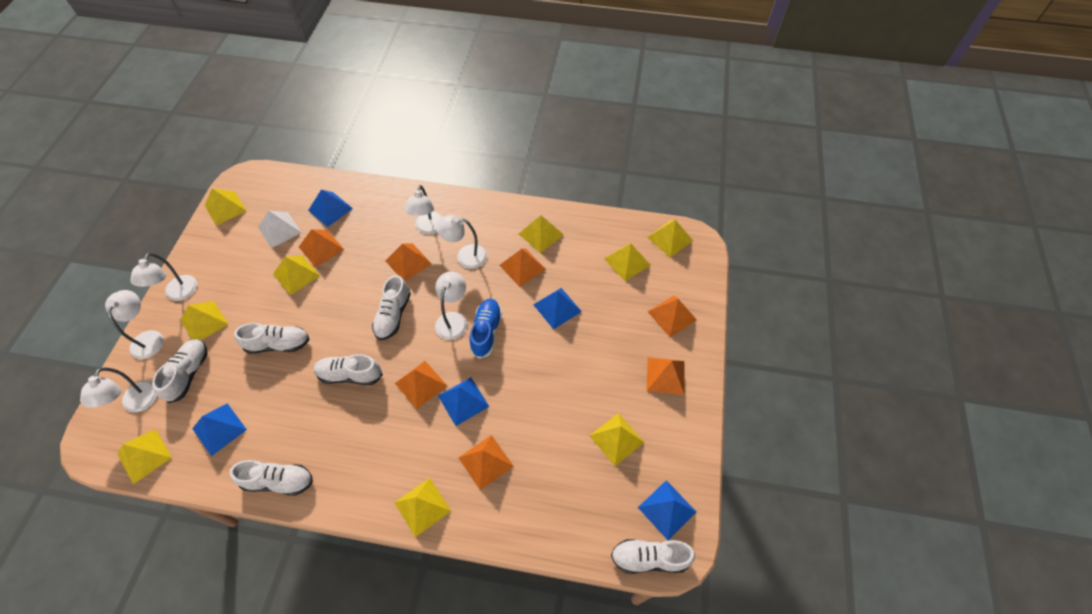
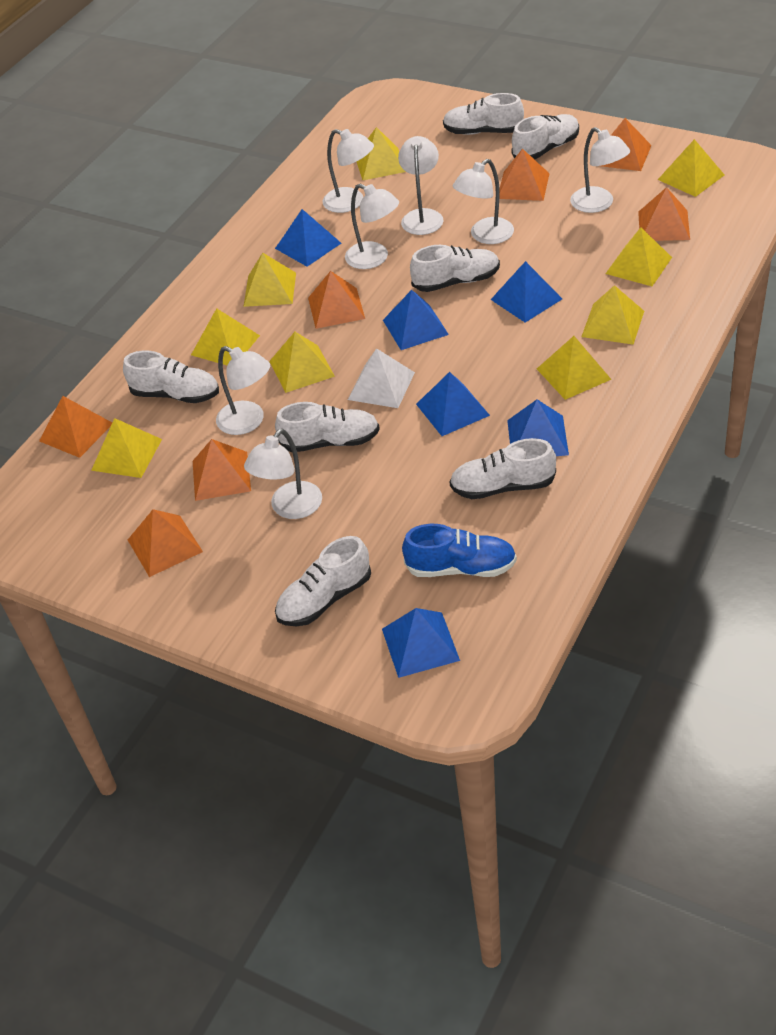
blue pyramid: 5 -> 6
white lamp: 6 -> 7
white shoe: 6 -> 7

